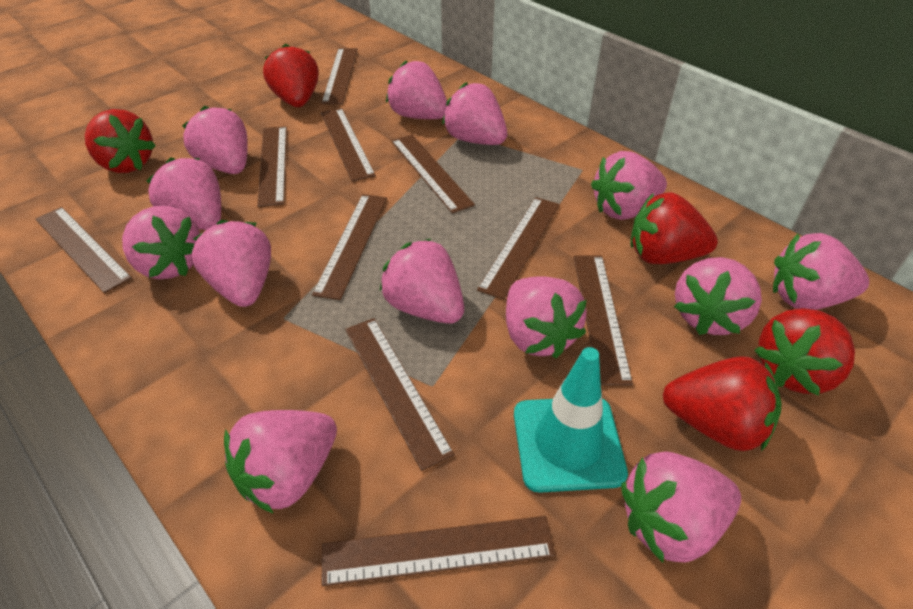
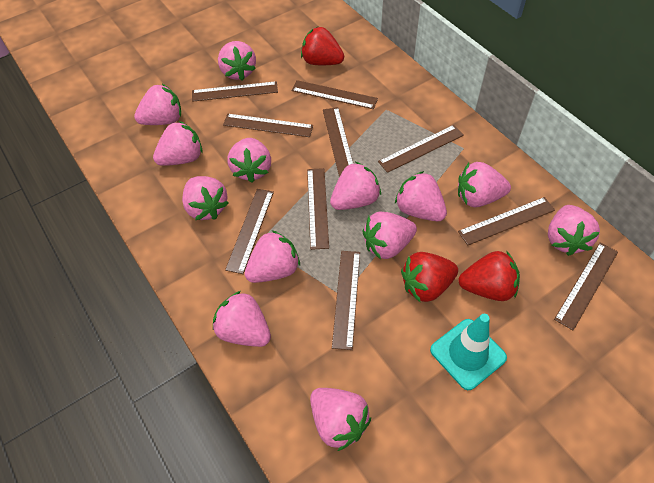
red strawberry: 5 -> 3

